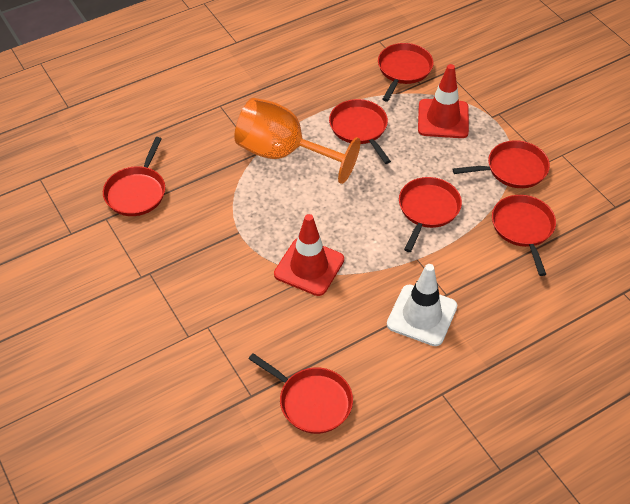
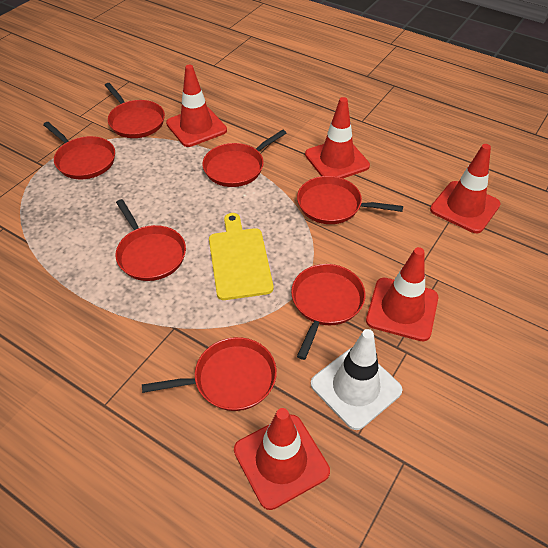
orange goblet: 1 -> 0
red traffic cone: 2 -> 5
yellow cutting board: 0 -> 1

